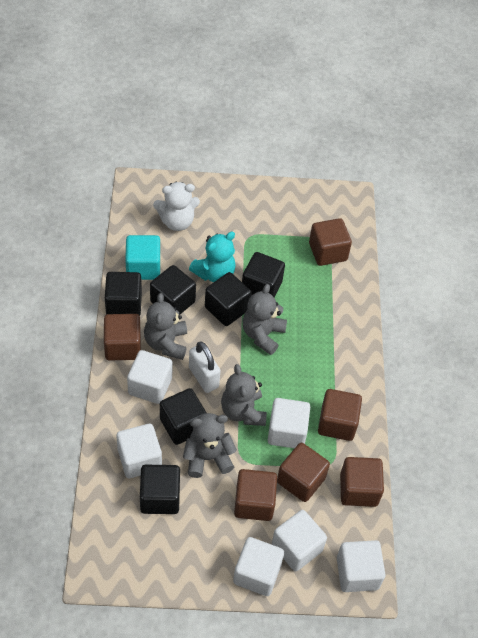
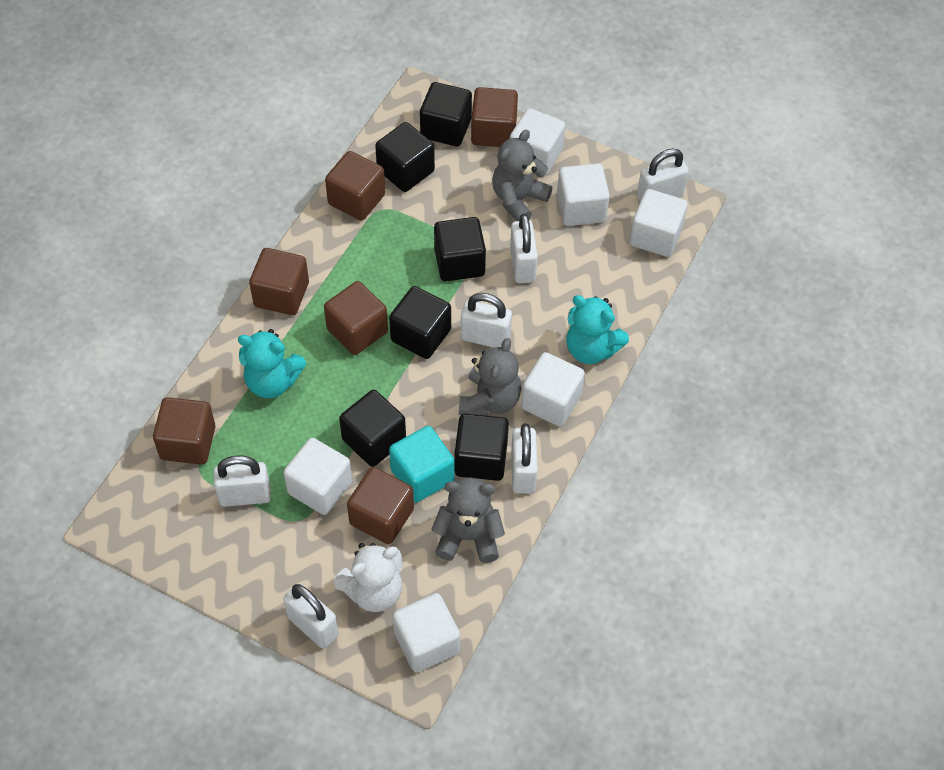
grey teddy bear: 4 -> 3
turquoise teddy bear: 1 -> 2
white padlock: 1 -> 6

